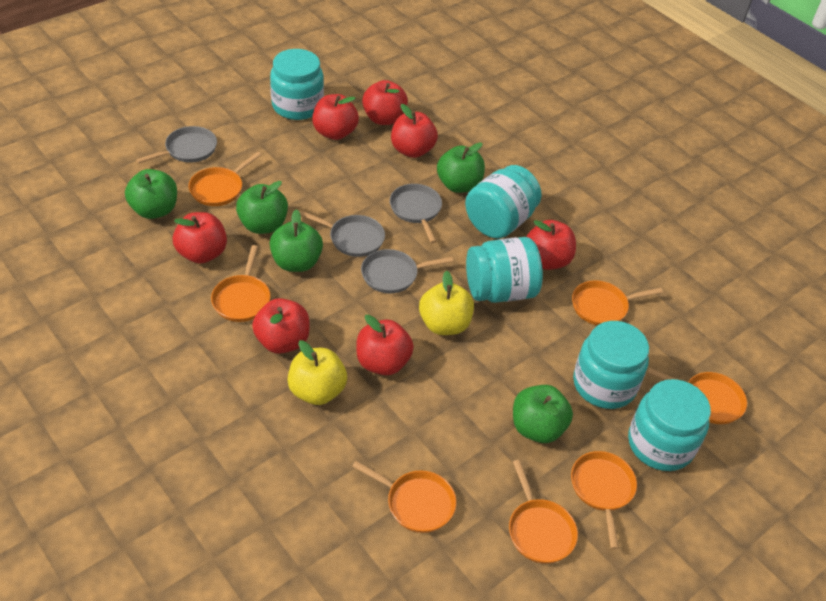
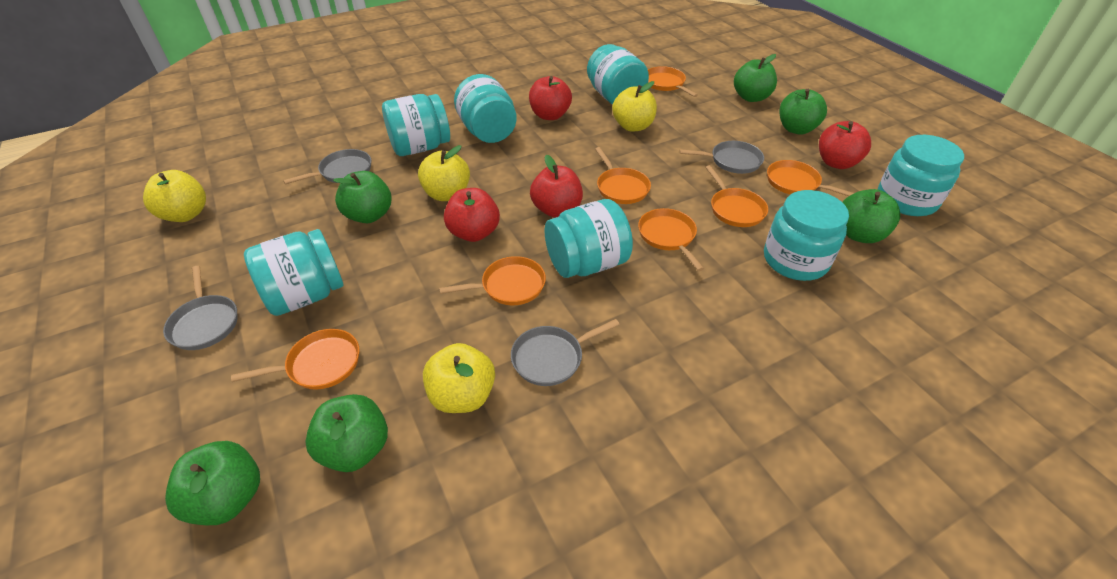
green apple: 5 -> 6
red apple: 7 -> 4
turquoise jar: 5 -> 7
yellow apple: 2 -> 4

